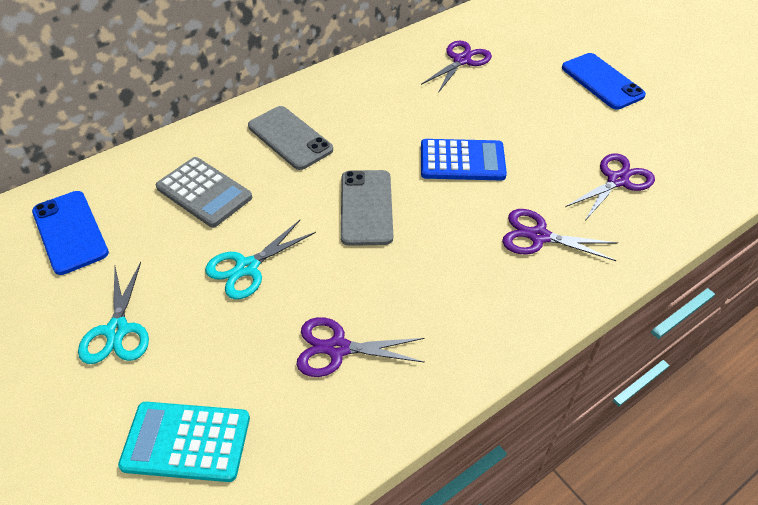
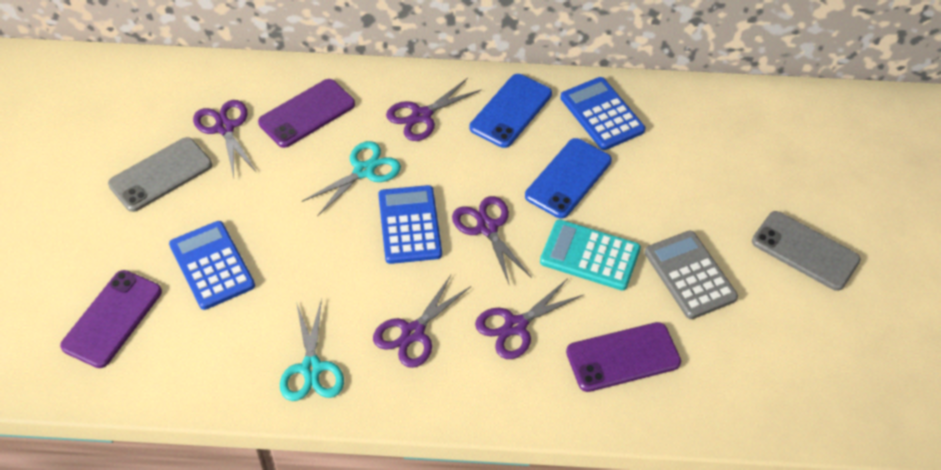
blue calculator: 1 -> 3
purple phone: 0 -> 3
purple scissors: 4 -> 5

